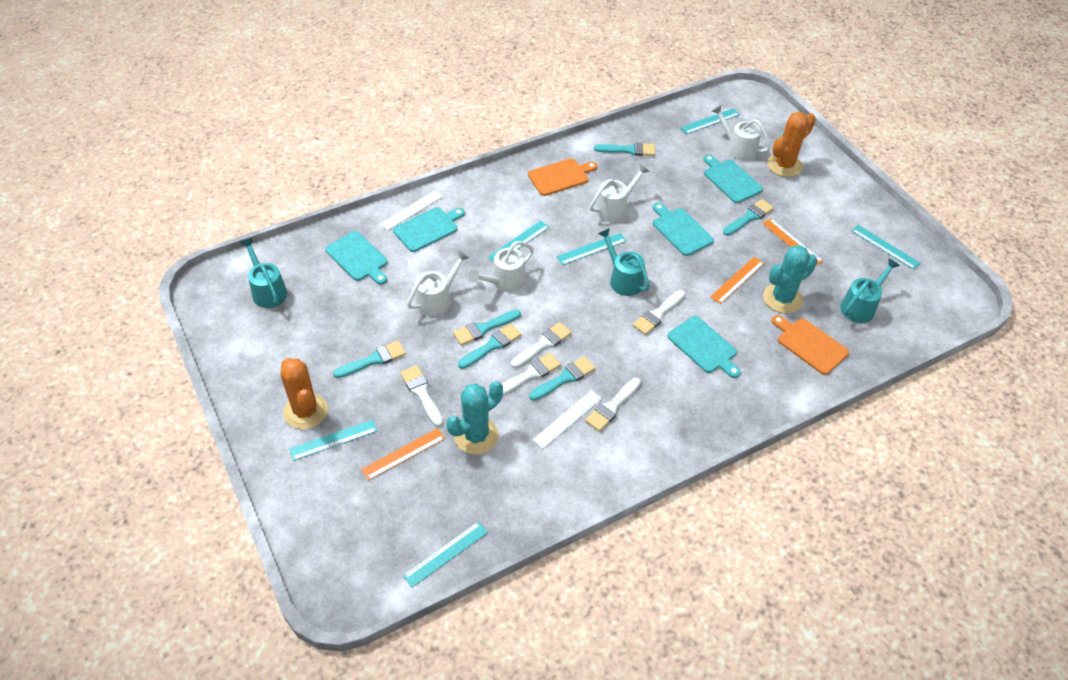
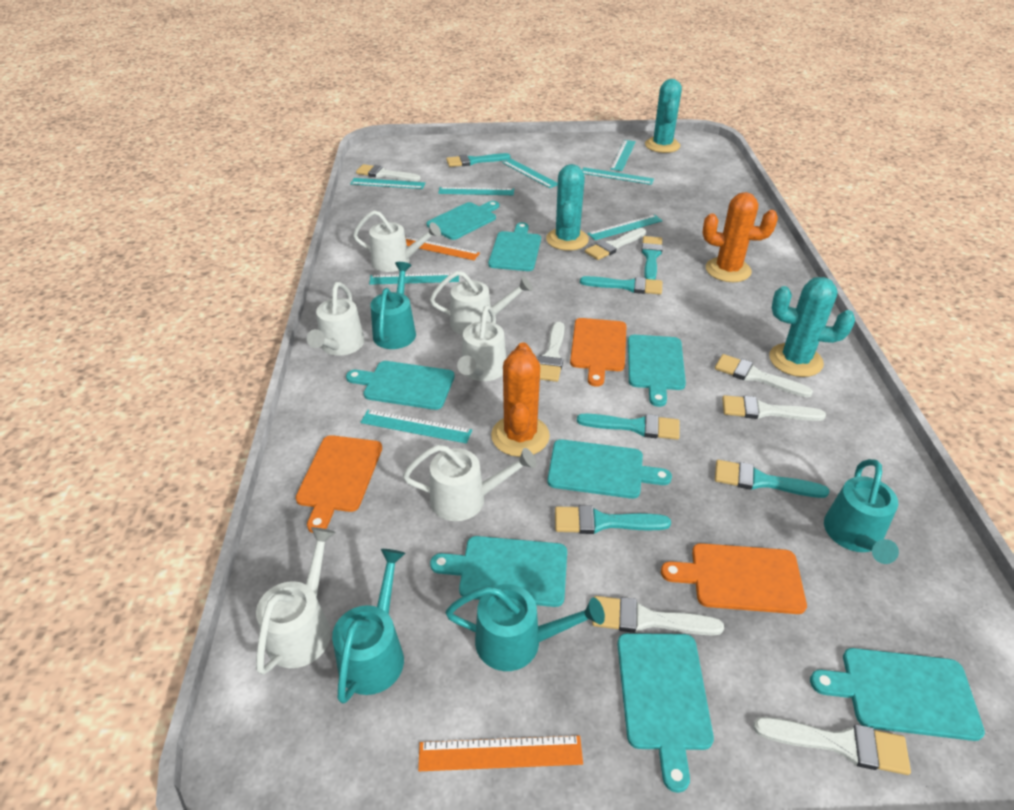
orange cutting board: 2 -> 3
orange ruler: 3 -> 2
turquoise cactus: 2 -> 3
turquoise cutting board: 5 -> 8
turquoise ruler: 6 -> 8
turquoise watering can: 3 -> 4
white brush: 5 -> 7
white ruler: 2 -> 0
white watering can: 4 -> 6

